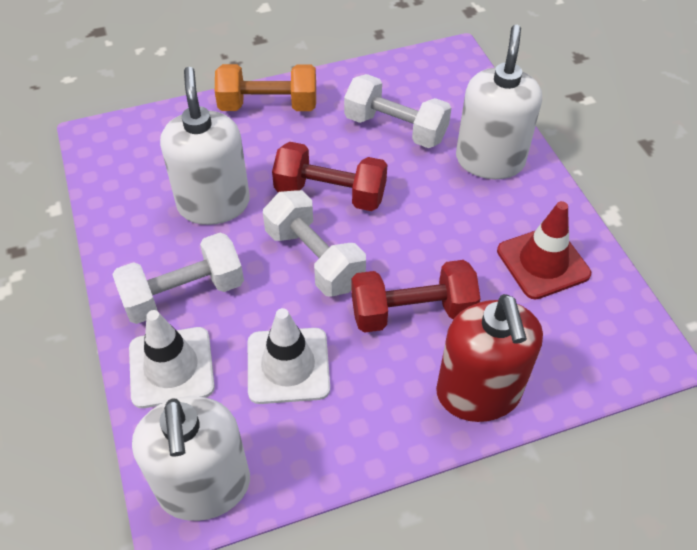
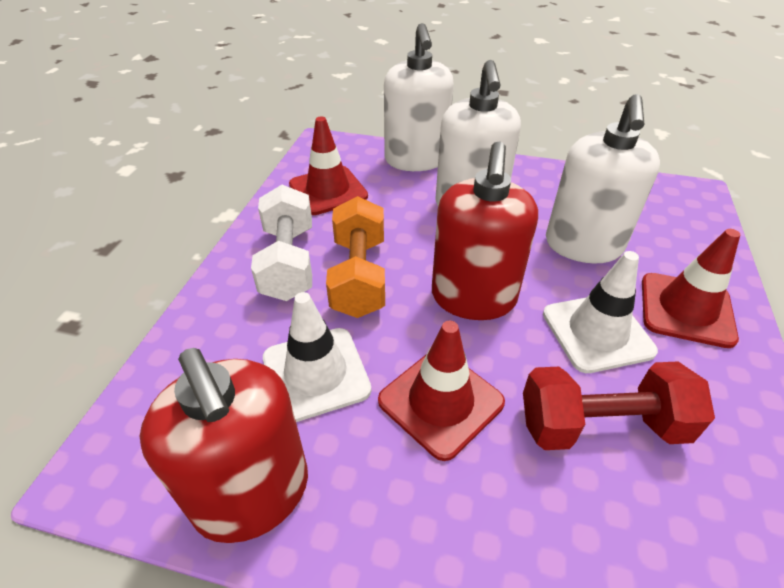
red dumbbell: 2 -> 1
red soap dispenser: 1 -> 2
red traffic cone: 1 -> 3
white dumbbell: 3 -> 1

